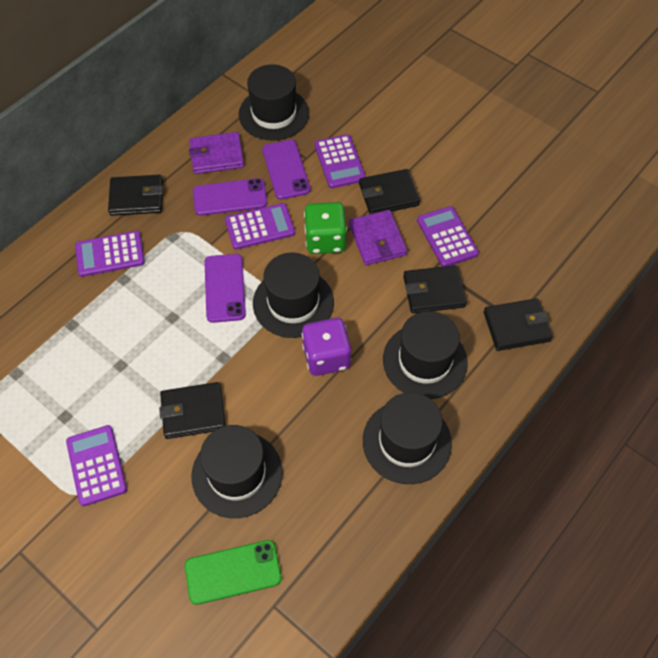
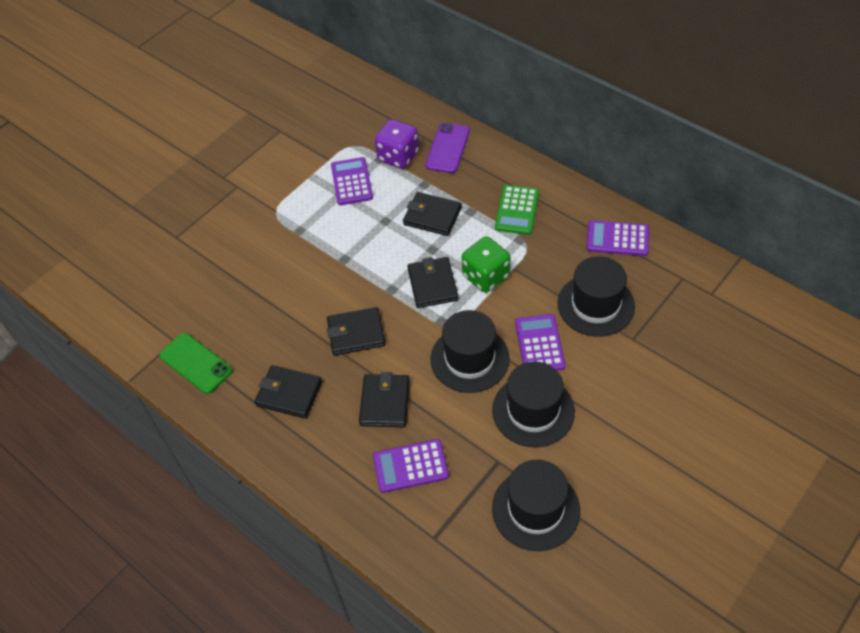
black hat: 5 -> 4
green calculator: 0 -> 1
purple calculator: 5 -> 4
purple phone: 3 -> 1
purple wallet: 2 -> 0

